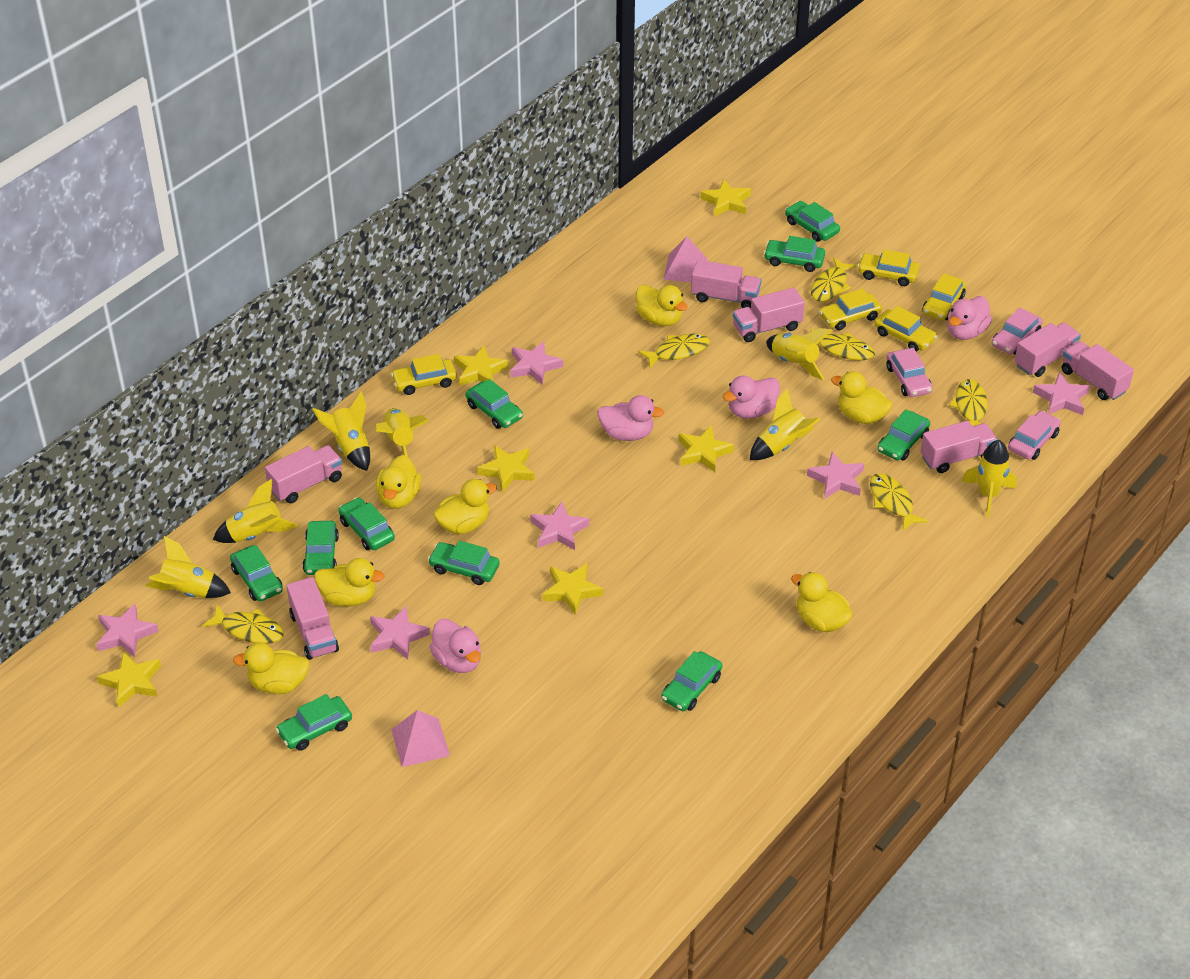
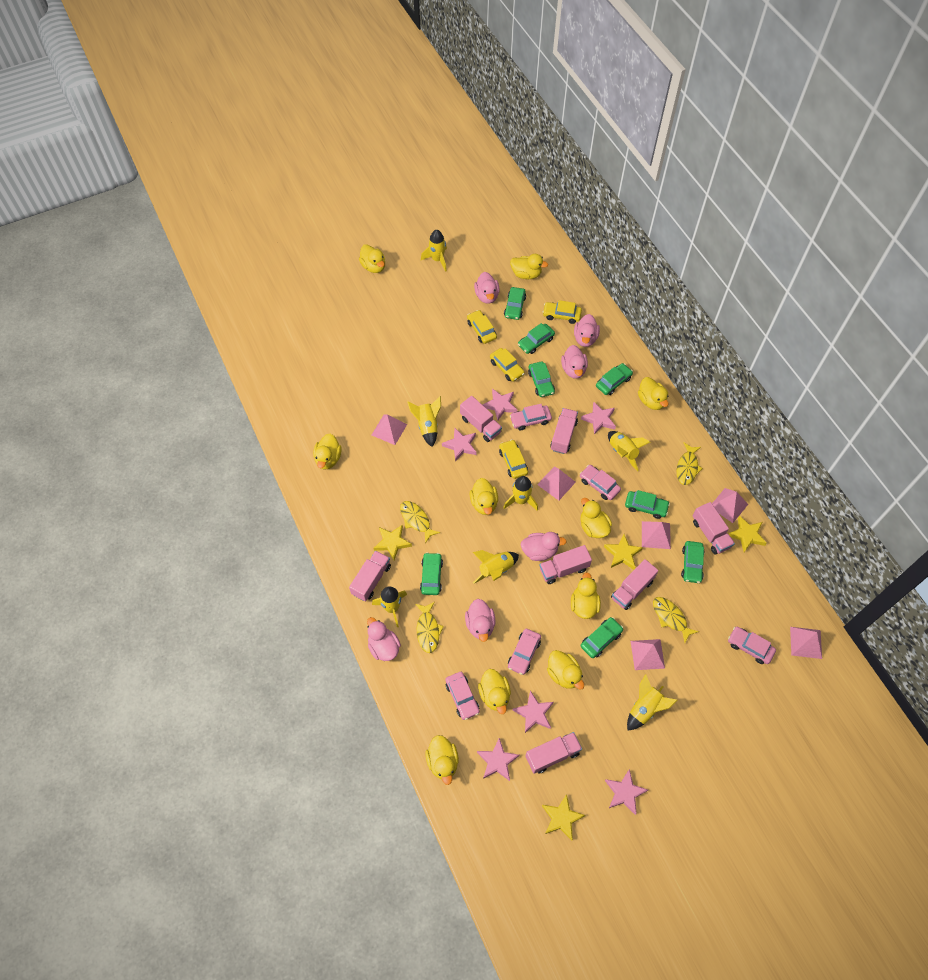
green car: 10 -> 8
pink car: 3 -> 5
pink duck: 4 -> 6
pink pyramid: 2 -> 6
yellow car: 5 -> 4
yellow duck: 7 -> 10
yellow fish: 6 -> 4
yellow star: 6 -> 4

